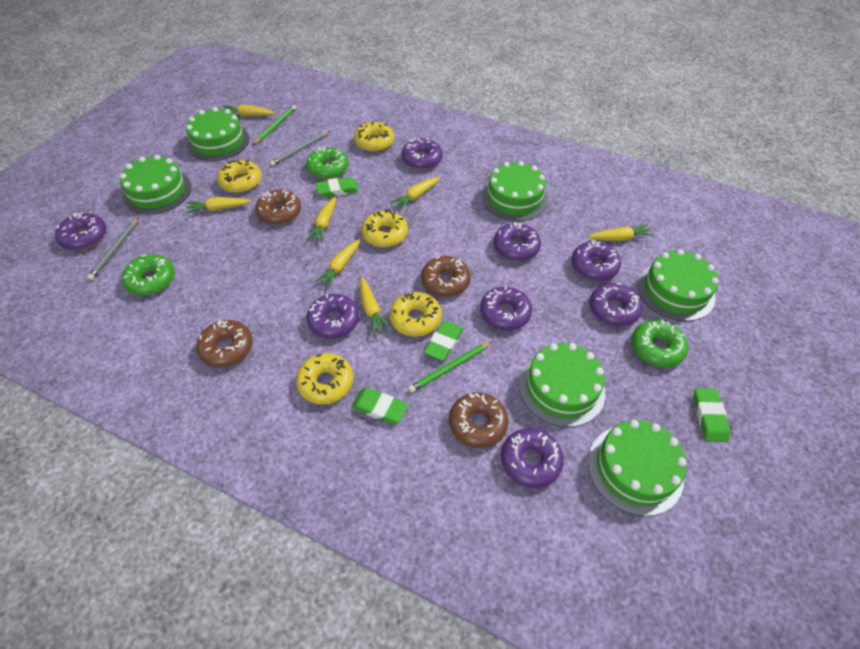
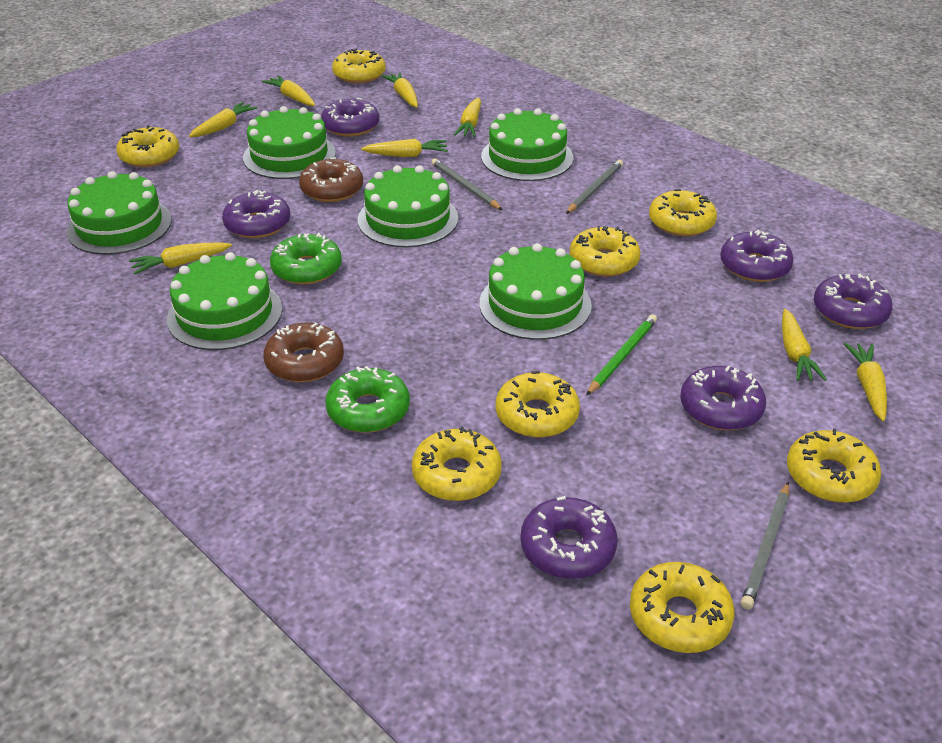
brown donut: 4 -> 2
green donut: 3 -> 2
green eraser: 4 -> 0
green pencil: 2 -> 1
grey pencil: 2 -> 3
purple donut: 8 -> 6
yellow carrot: 7 -> 8
yellow donut: 5 -> 8

